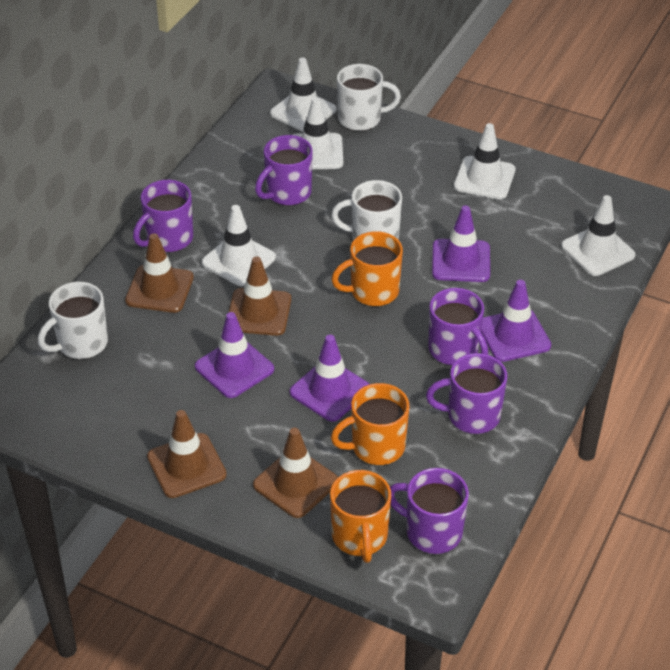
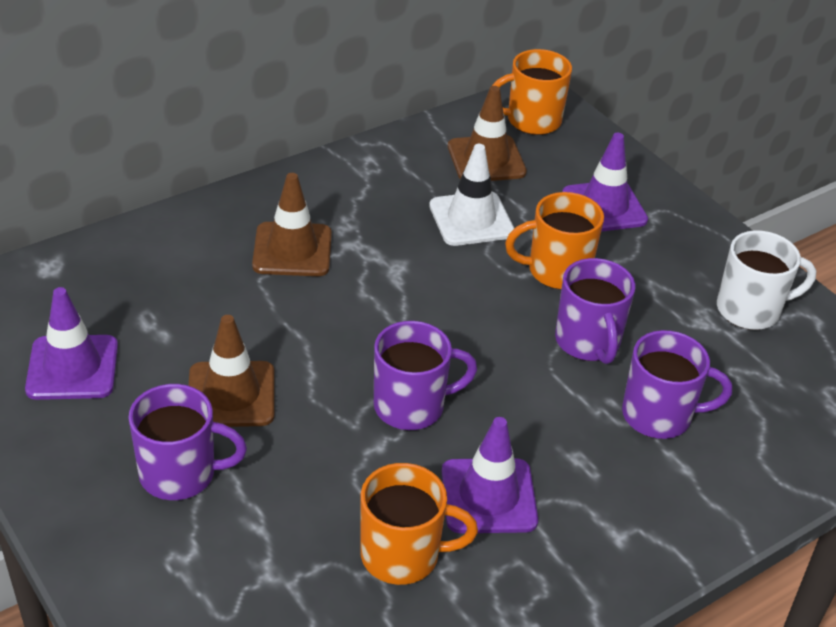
brown traffic cone: 4 -> 3
purple mug: 5 -> 4
purple traffic cone: 4 -> 3
white mug: 3 -> 1
white traffic cone: 5 -> 1

